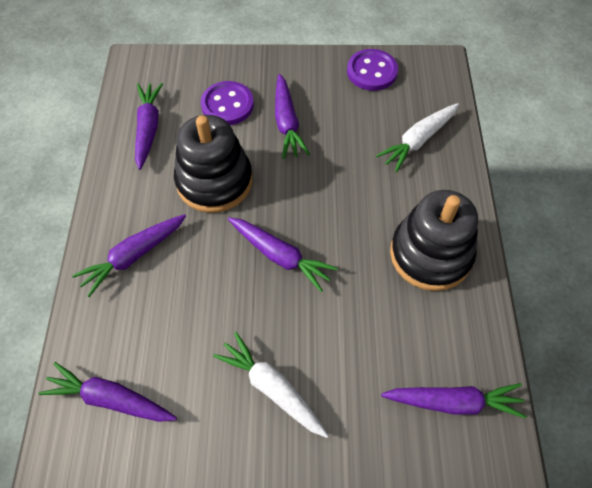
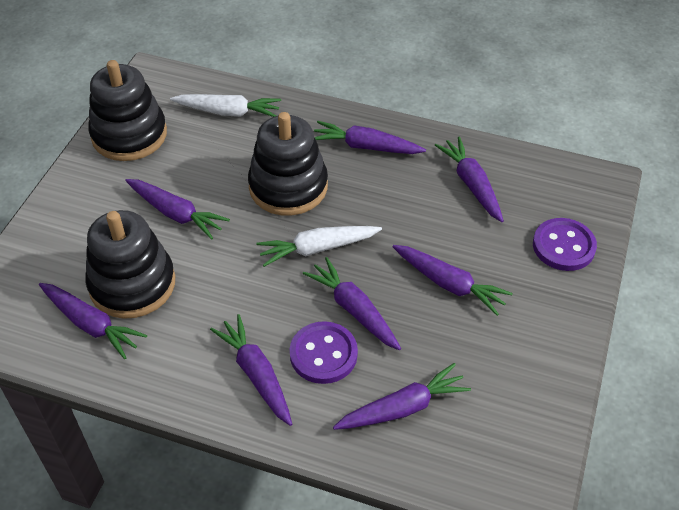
black stacking toy: 2 -> 3
purple carrot: 6 -> 8

